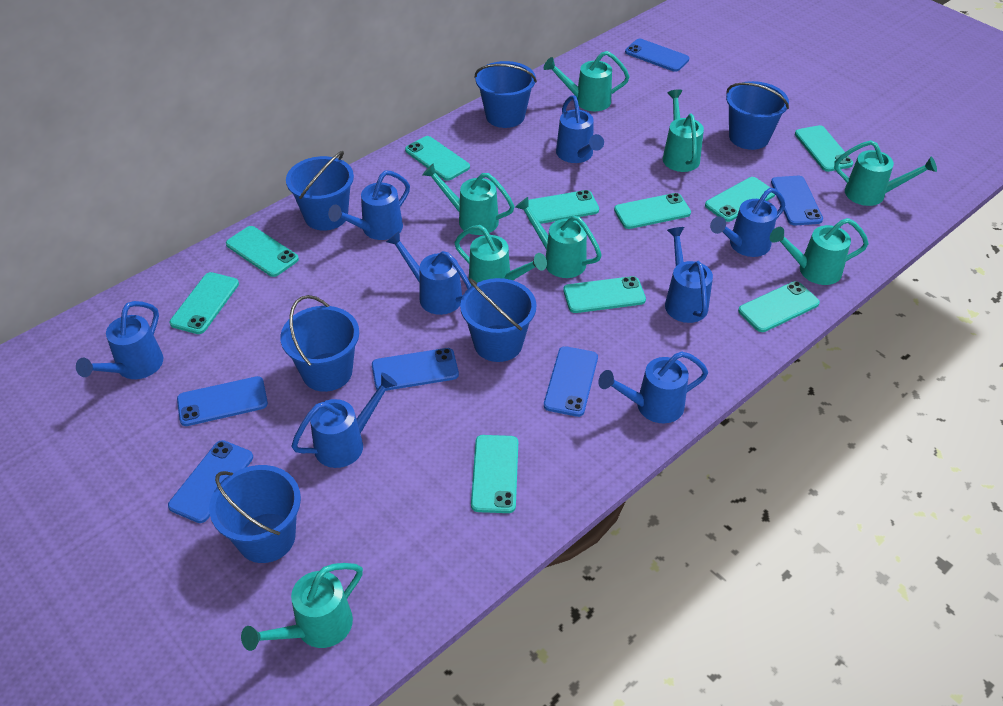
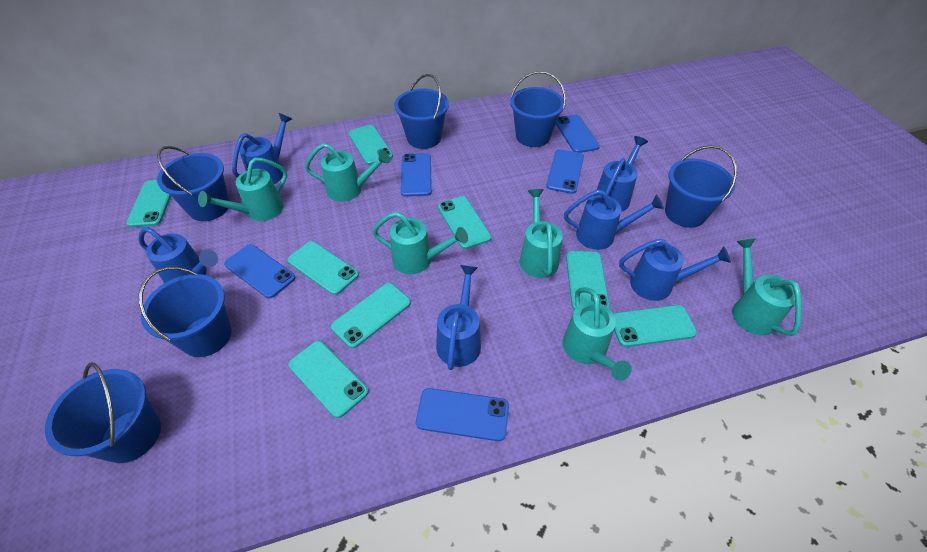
blue phone: 6 -> 5
blue watering can: 8 -> 6
turquoise phone: 10 -> 8
turquoise watering can: 8 -> 6

